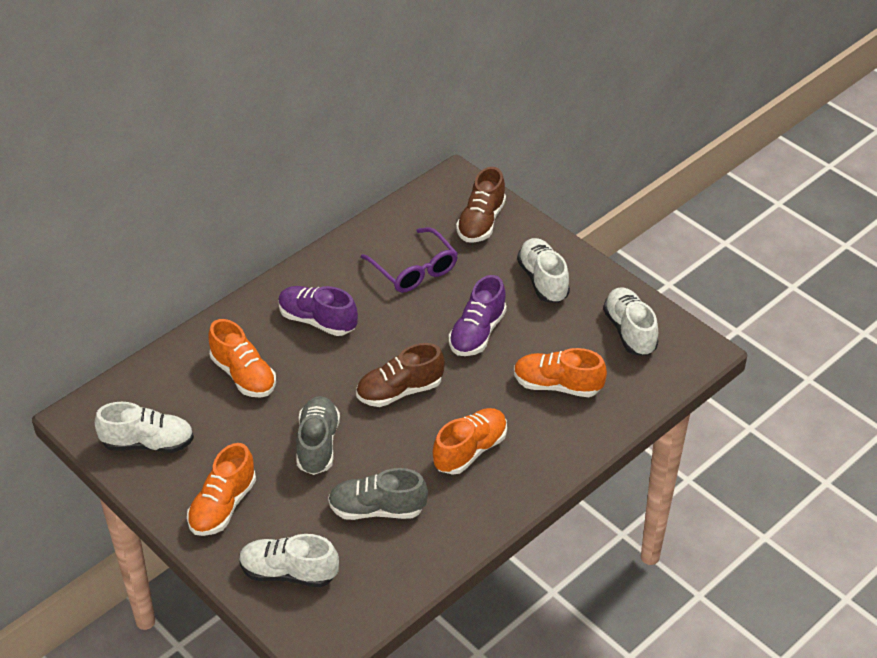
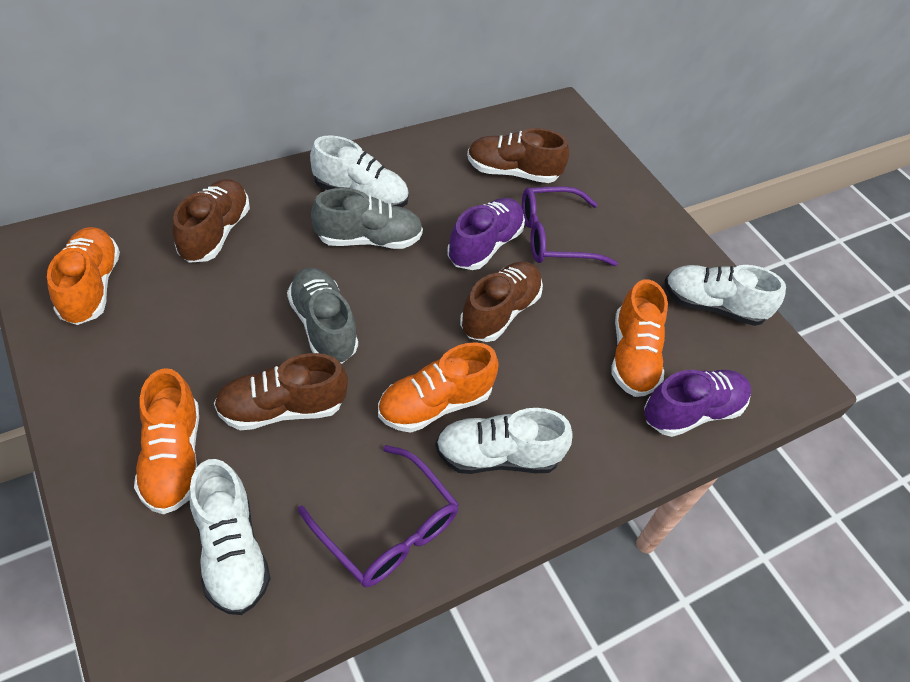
brown shoe: 2 -> 4
purple glasses: 1 -> 2

